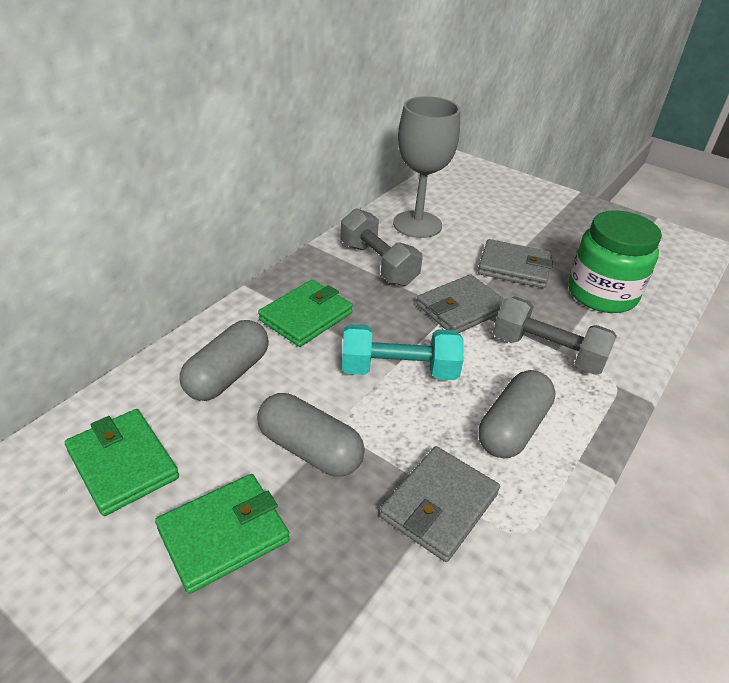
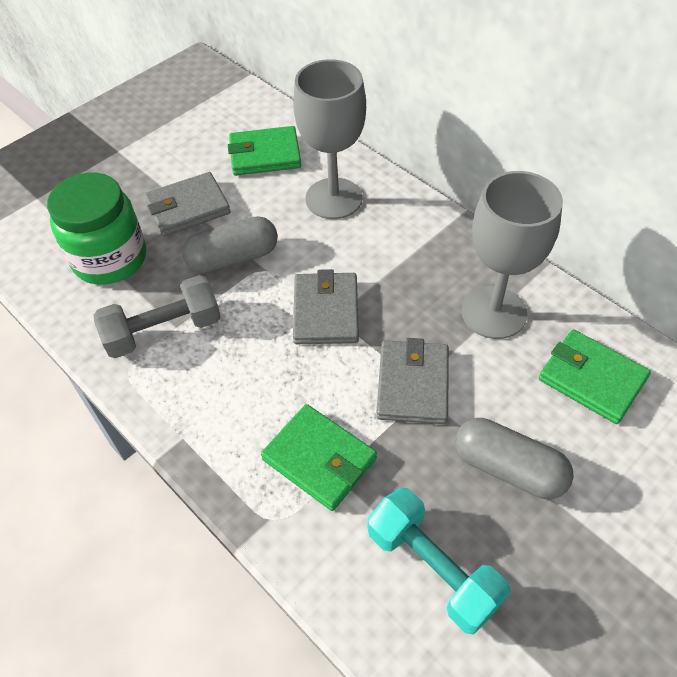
grey capsule: 3 -> 2
grey dumbbell: 2 -> 1
grey goblet: 1 -> 2

